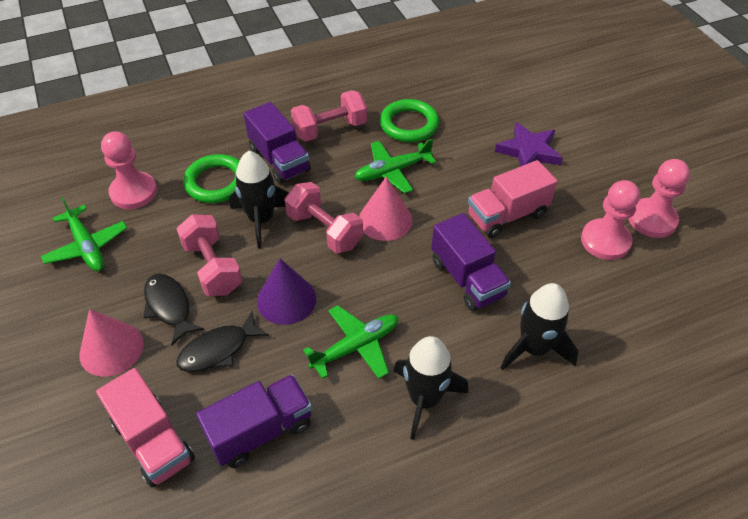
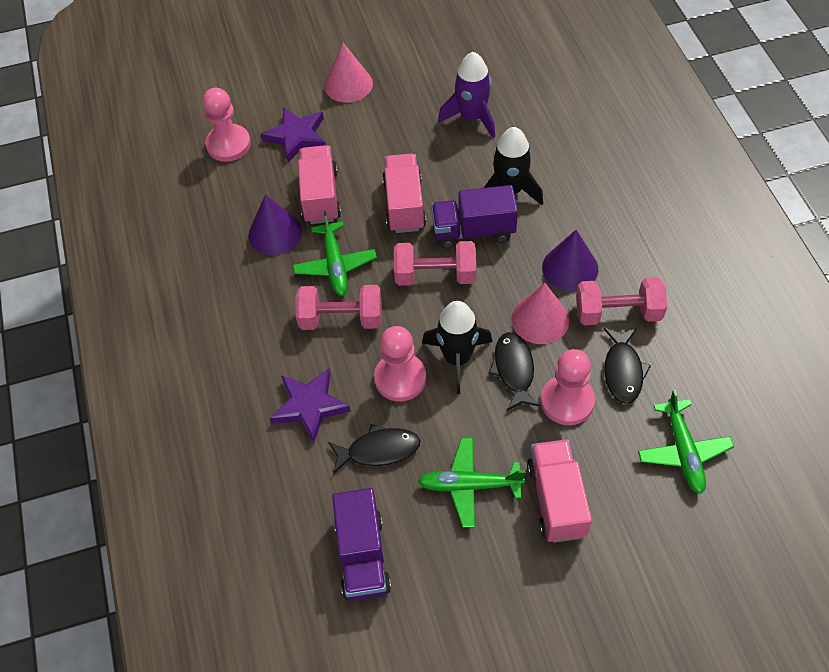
black fish: 2 -> 3
black rocket: 3 -> 2
green ring: 2 -> 0
pink truck: 2 -> 3
purple cone: 1 -> 2
purple rocket: 0 -> 1
purple star: 1 -> 2
purple truck: 3 -> 2

